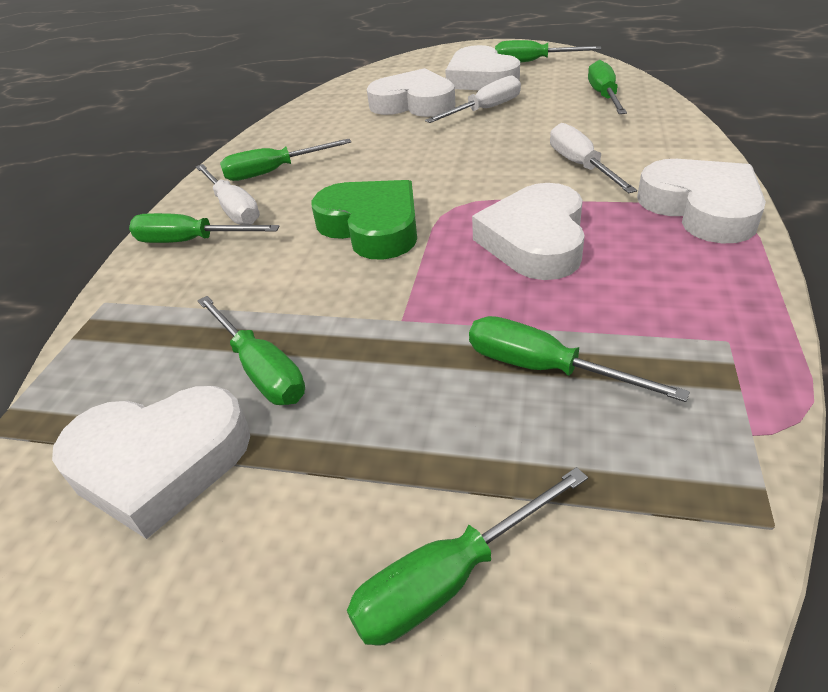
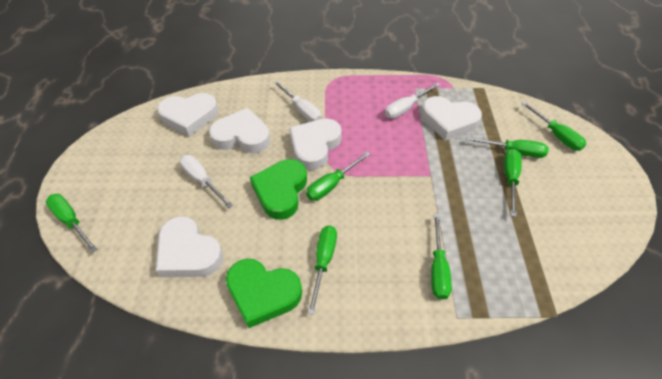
green heart: 1 -> 2

